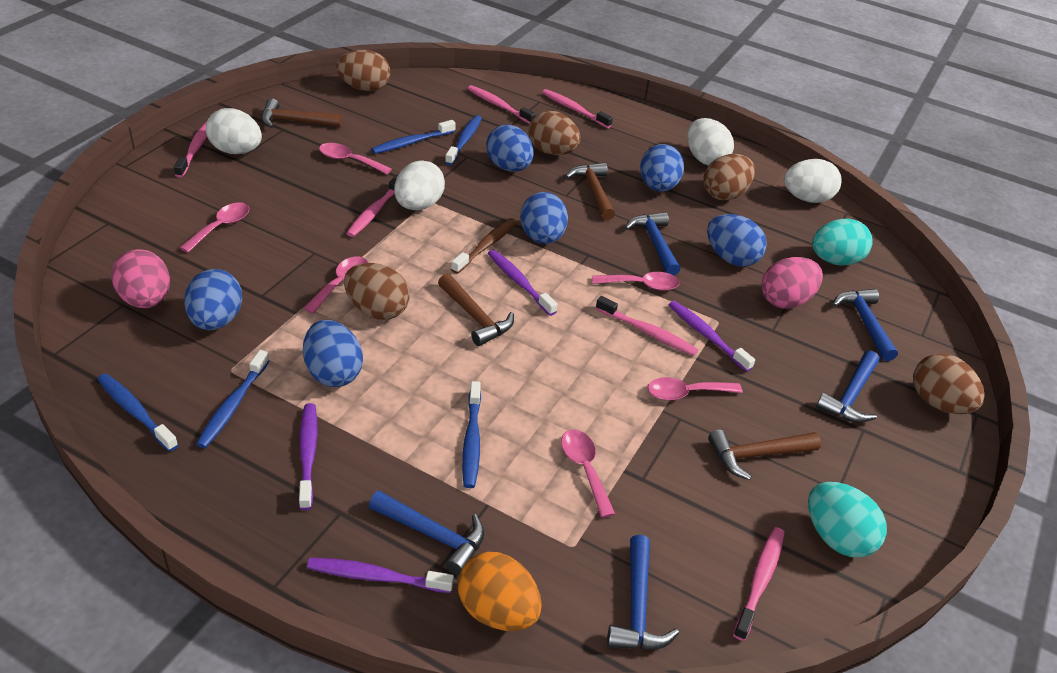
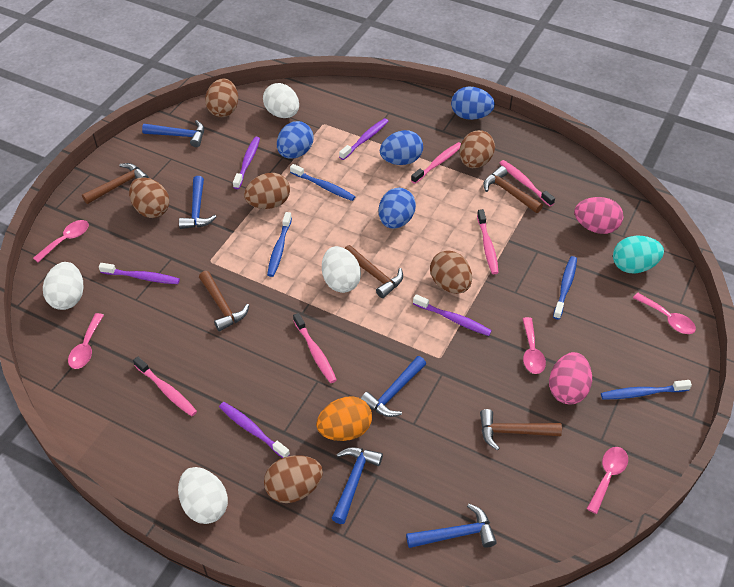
blue egg: 6 -> 4
blue toothbrush: 5 -> 4
brown egg: 5 -> 6
brown hammer: 4 -> 5
brown toothbrush: 1 -> 0
pink spoon: 6 -> 5
pink toothbrush: 6 -> 5
purple toothbrush: 4 -> 5
turquoise egg: 2 -> 1

